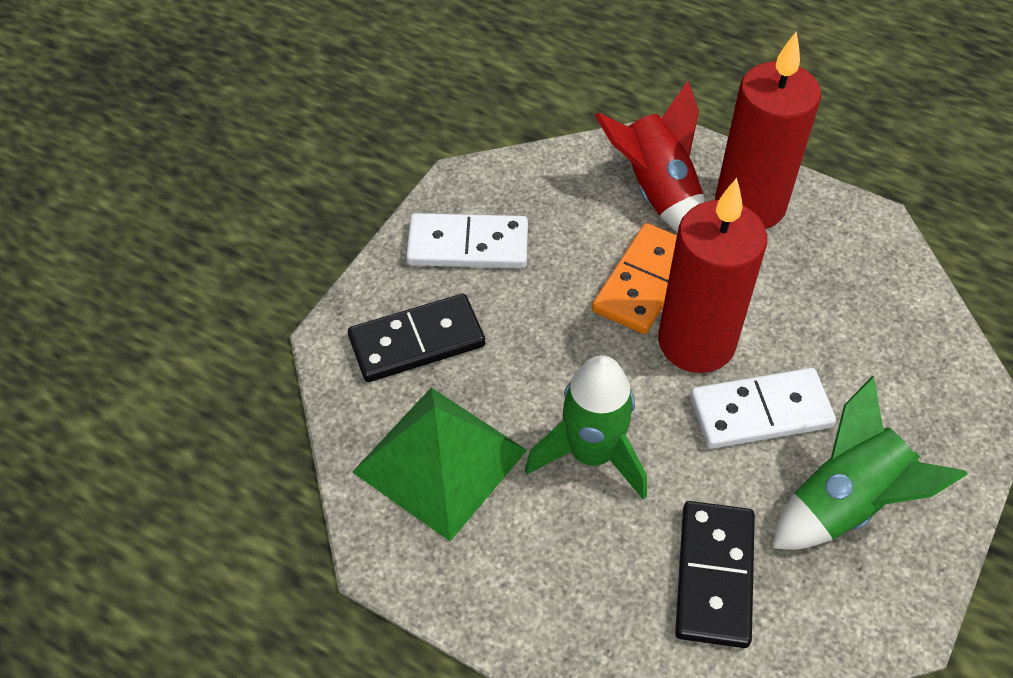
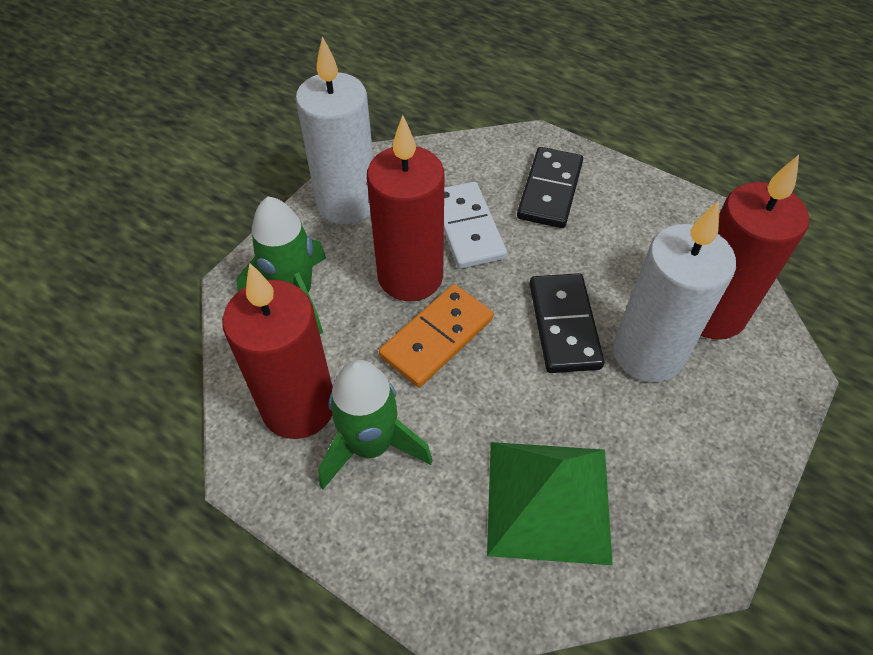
red candle: 2 -> 3
red rocket: 1 -> 0
white candle: 0 -> 2
white domino: 2 -> 1

